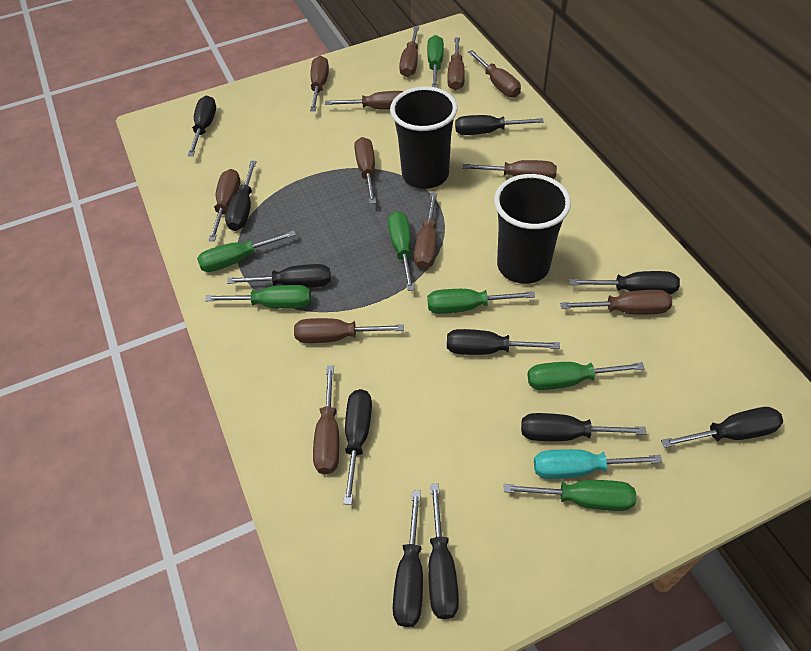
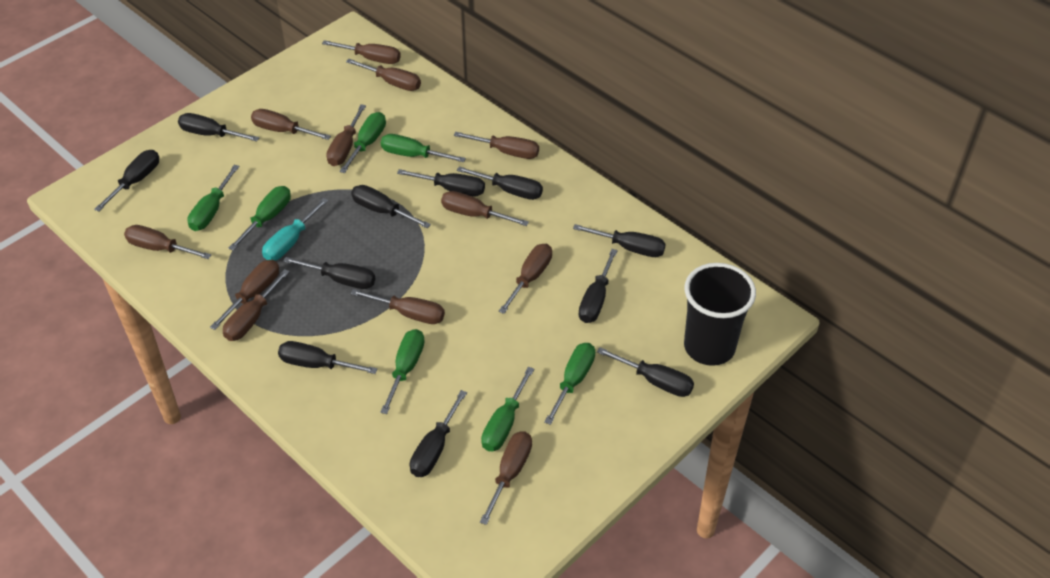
black cup: 2 -> 1

